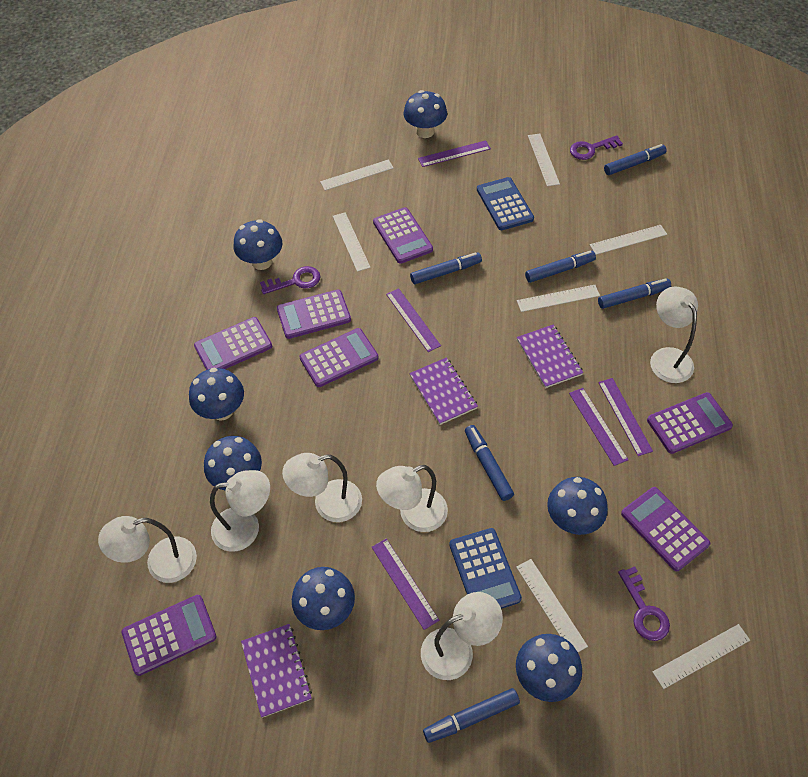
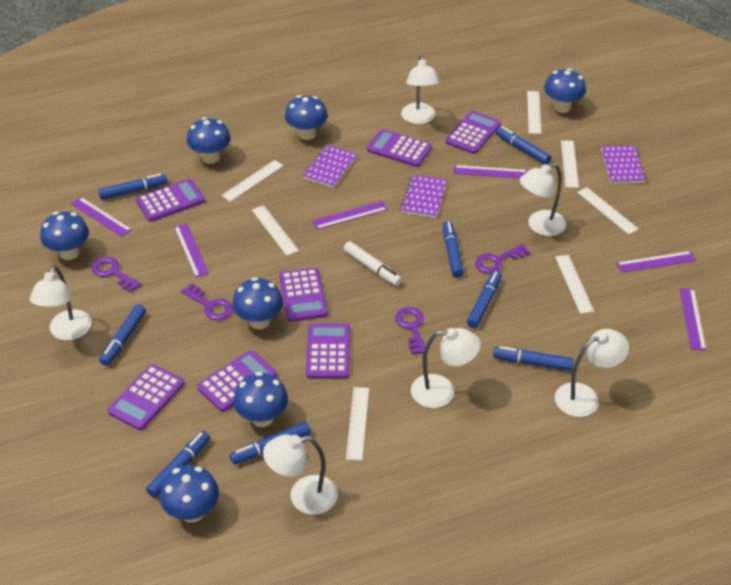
blue calculator: 2 -> 0
blue marker: 6 -> 8
purple key: 3 -> 4
purple ruler: 5 -> 6
white marker: 0 -> 1

